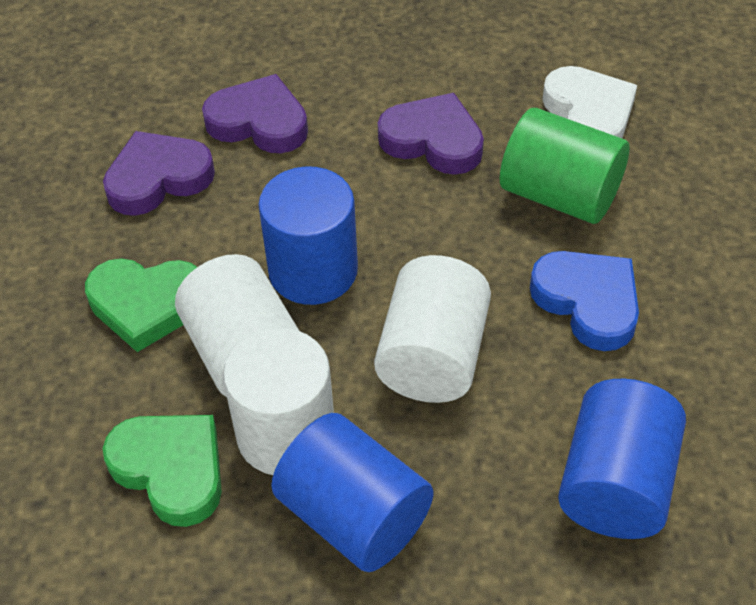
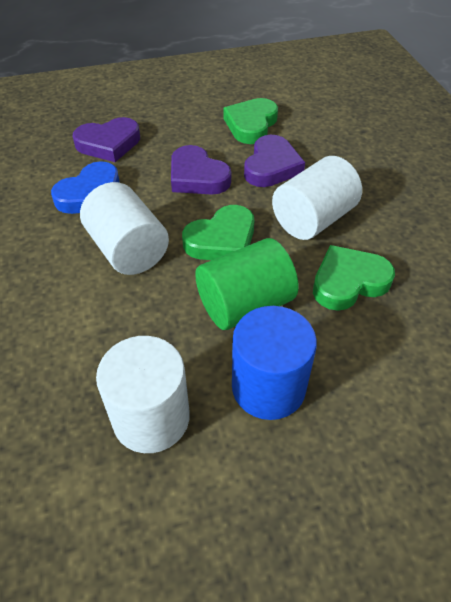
blue cylinder: 3 -> 1
green heart: 2 -> 3
white heart: 1 -> 0

